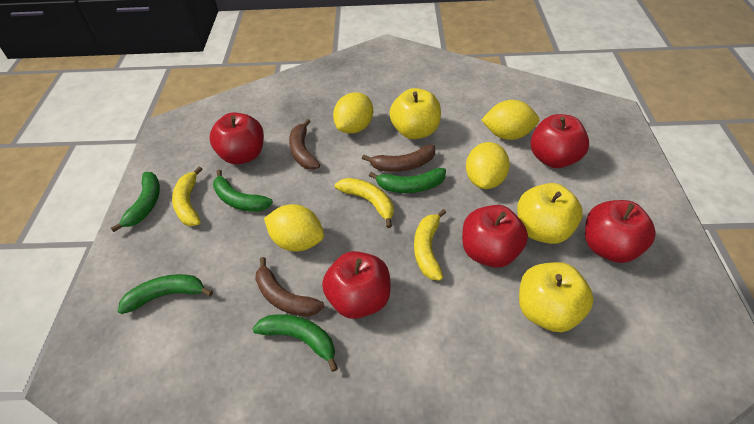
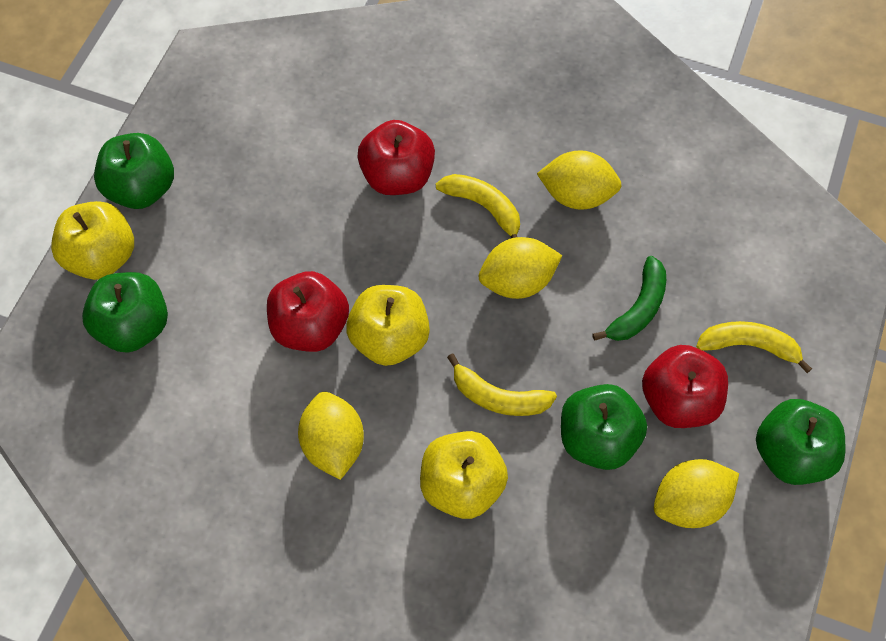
brown banana: 3 -> 0
green apple: 0 -> 4
green banana: 5 -> 1
red apple: 5 -> 3

